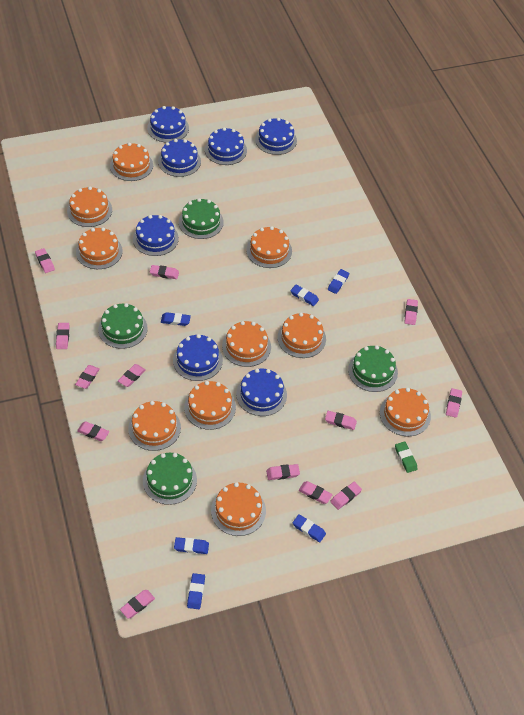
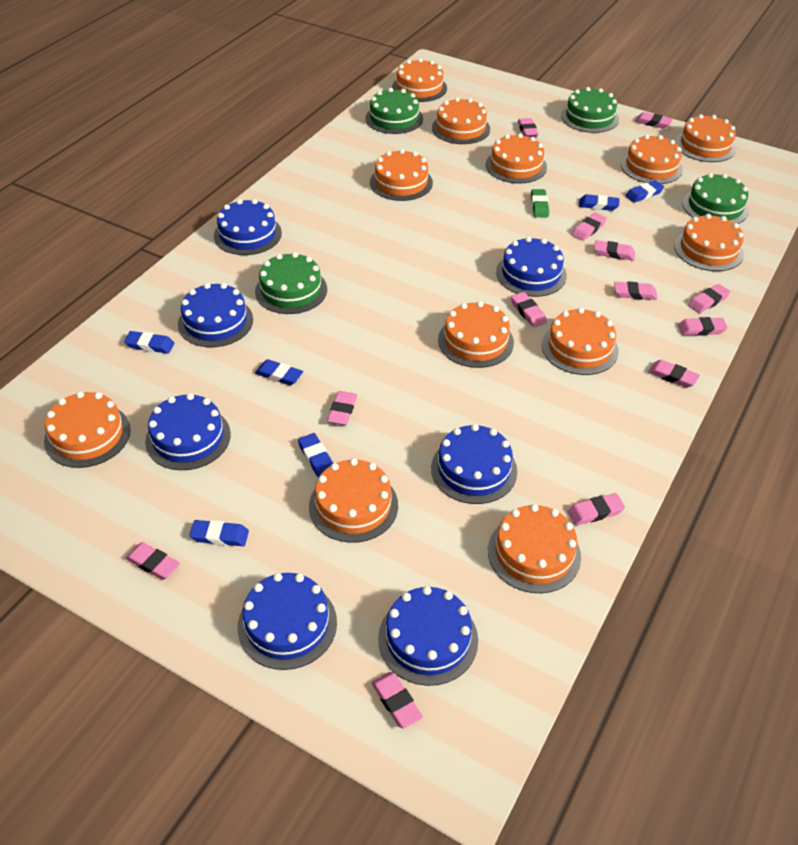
orange cake: 10 -> 12

